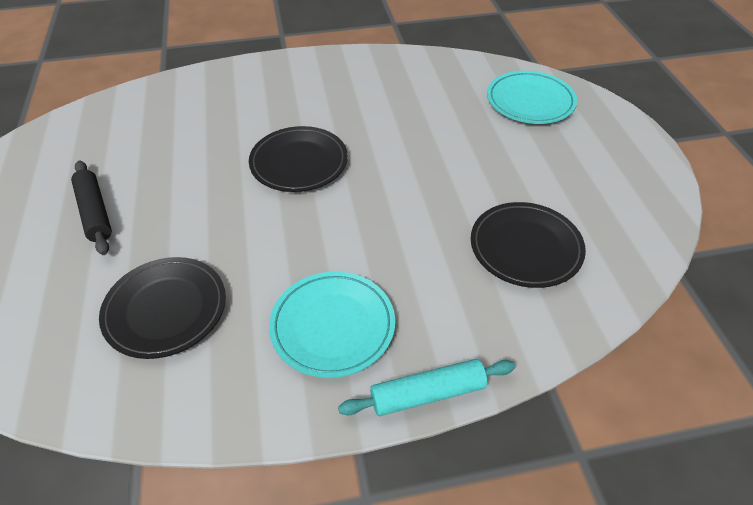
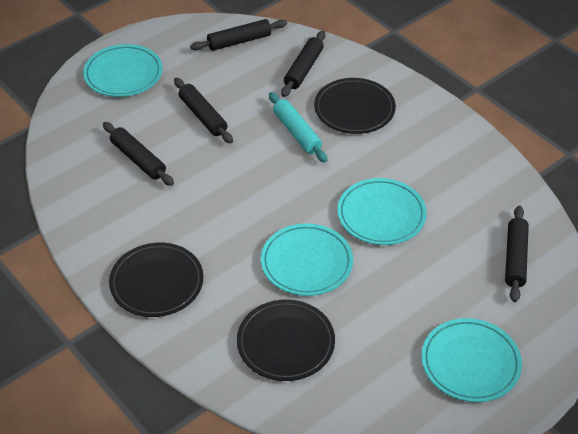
black rolling pin: 1 -> 5
turquoise plate: 2 -> 4

